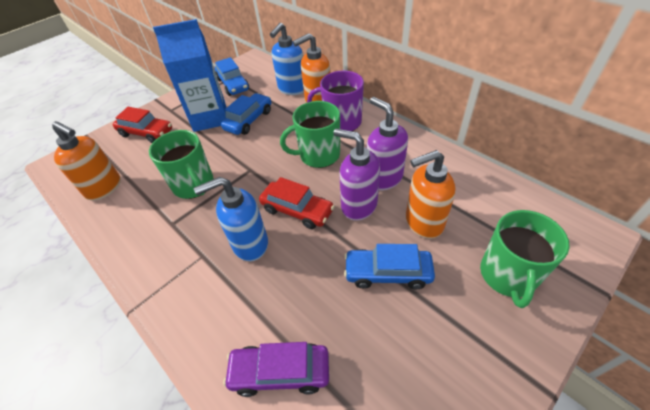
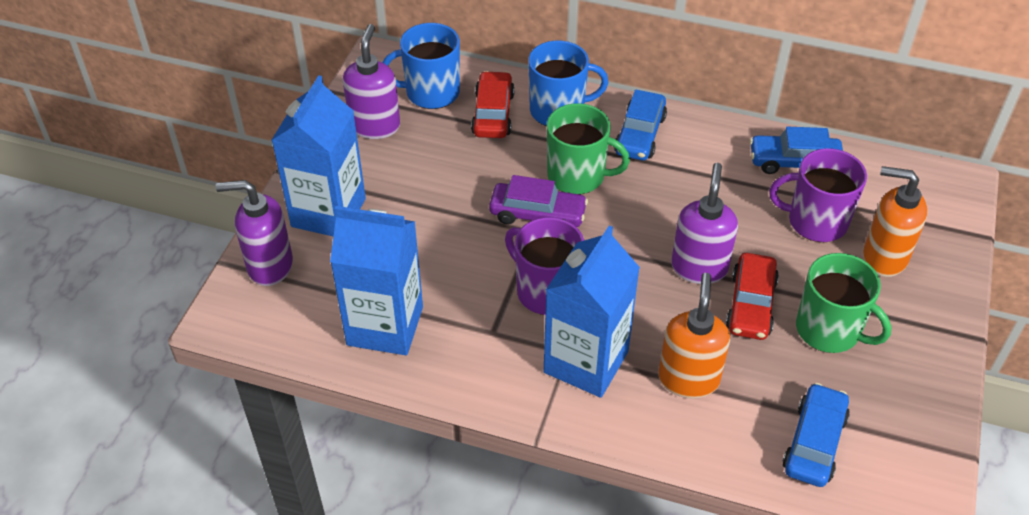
blue carton: 1 -> 3
blue mug: 0 -> 2
blue soap dispenser: 2 -> 0
green mug: 3 -> 2
orange soap dispenser: 3 -> 2
purple mug: 1 -> 2
purple soap dispenser: 2 -> 3

